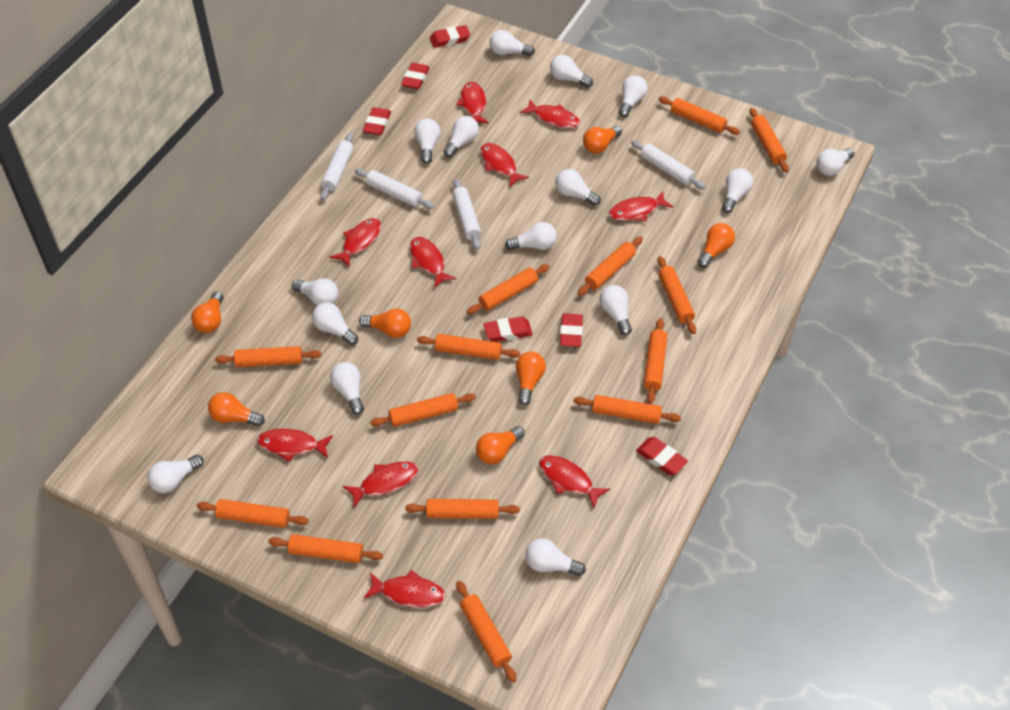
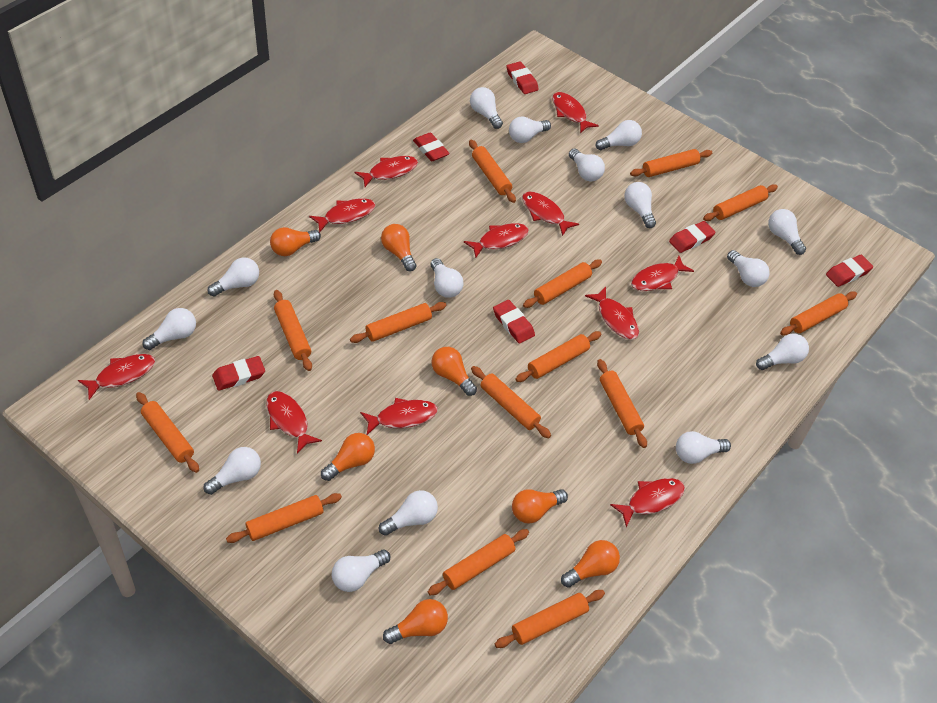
red fish: 10 -> 11
white rolling pin: 4 -> 0

